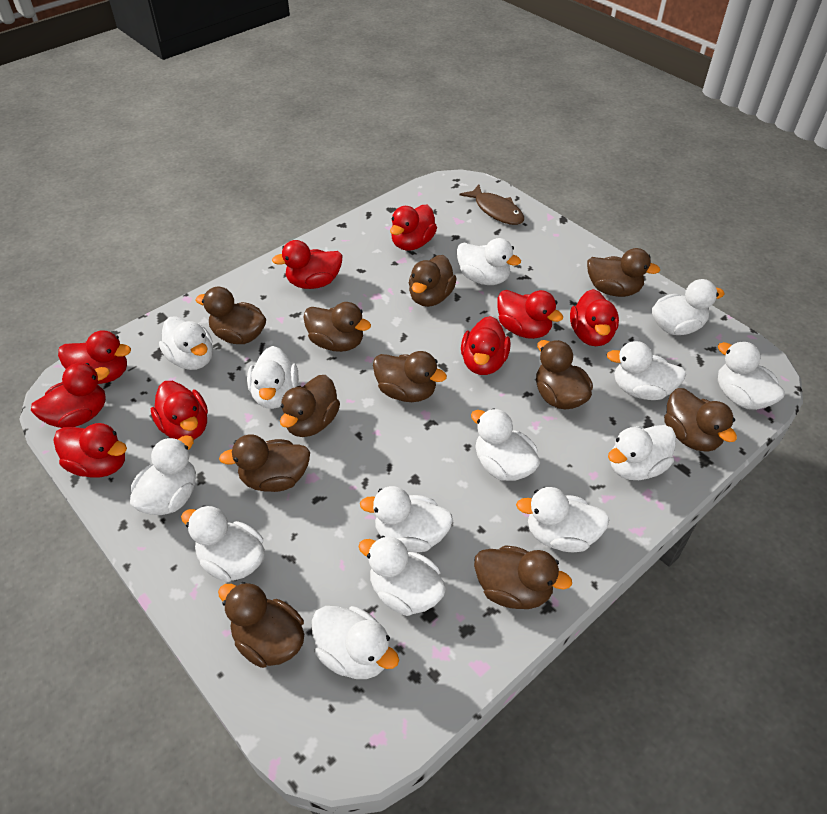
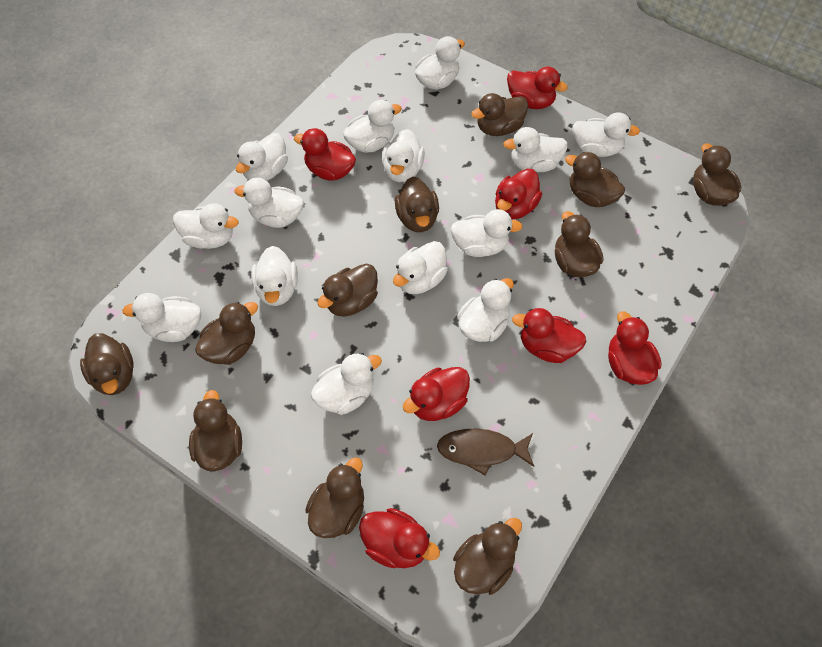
red duck: 9 -> 7

